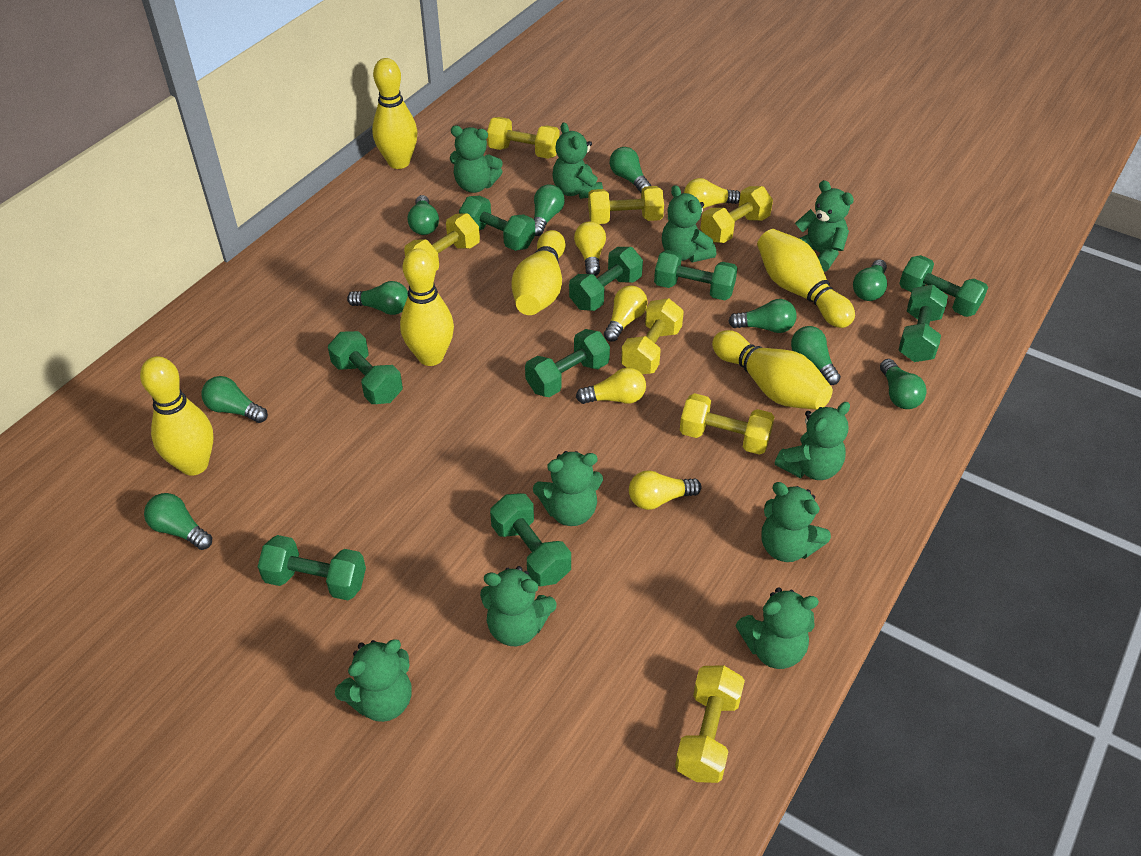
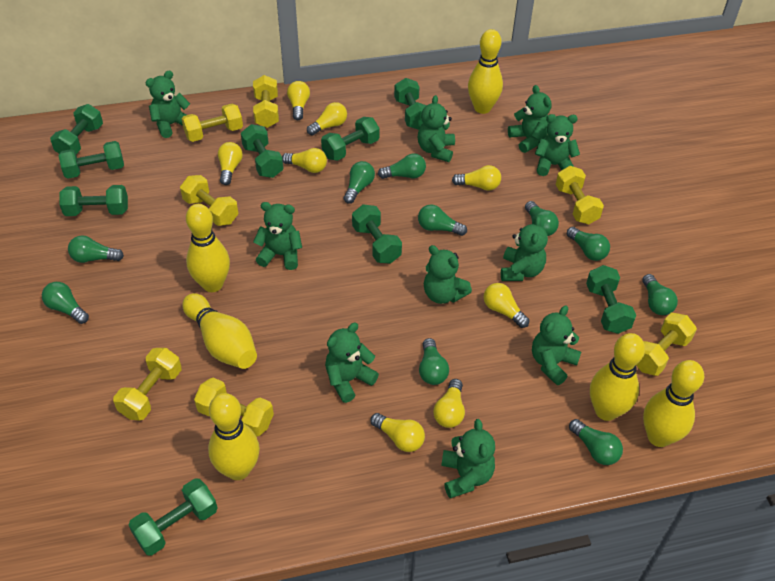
yellow light bulb: 5 -> 8

